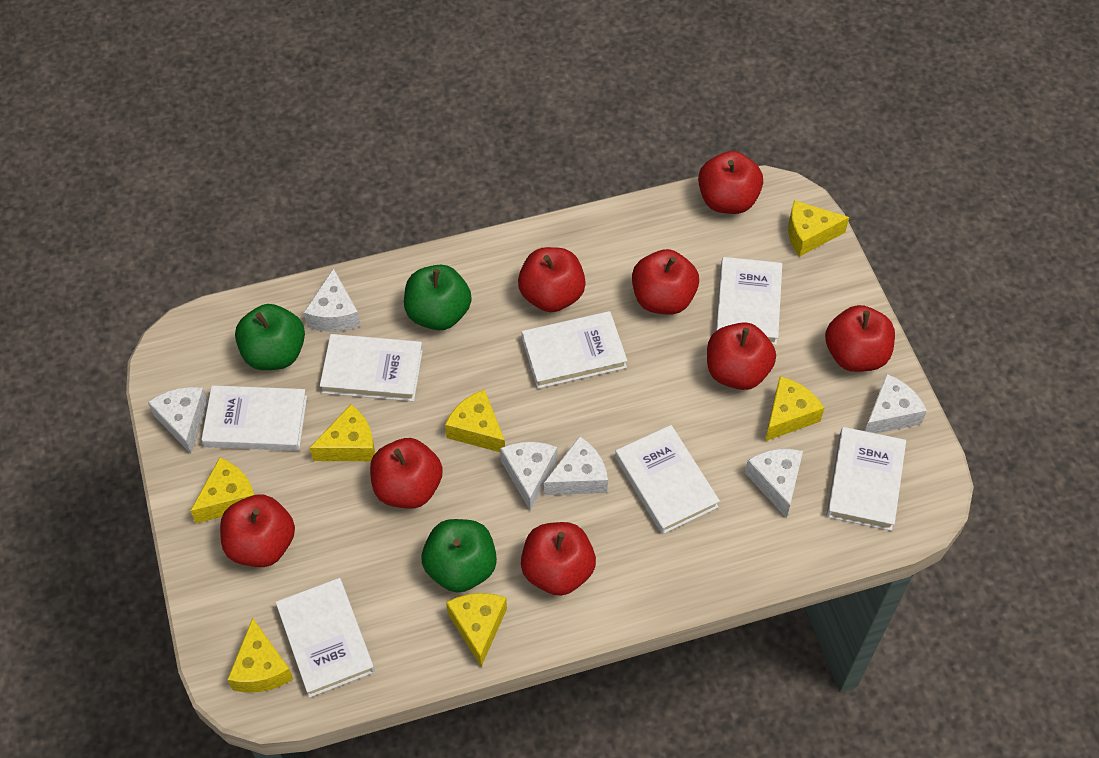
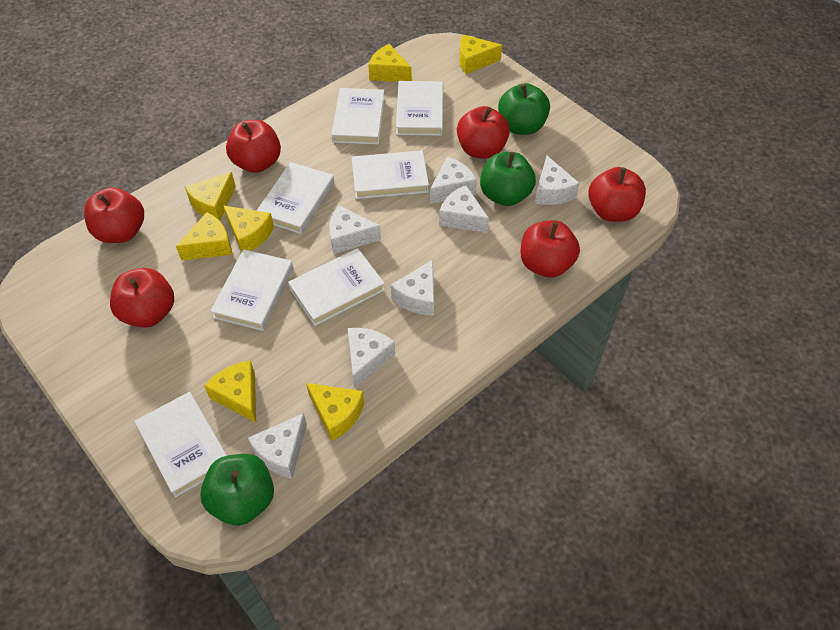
red apple: 8 -> 6
white cheese: 6 -> 7

